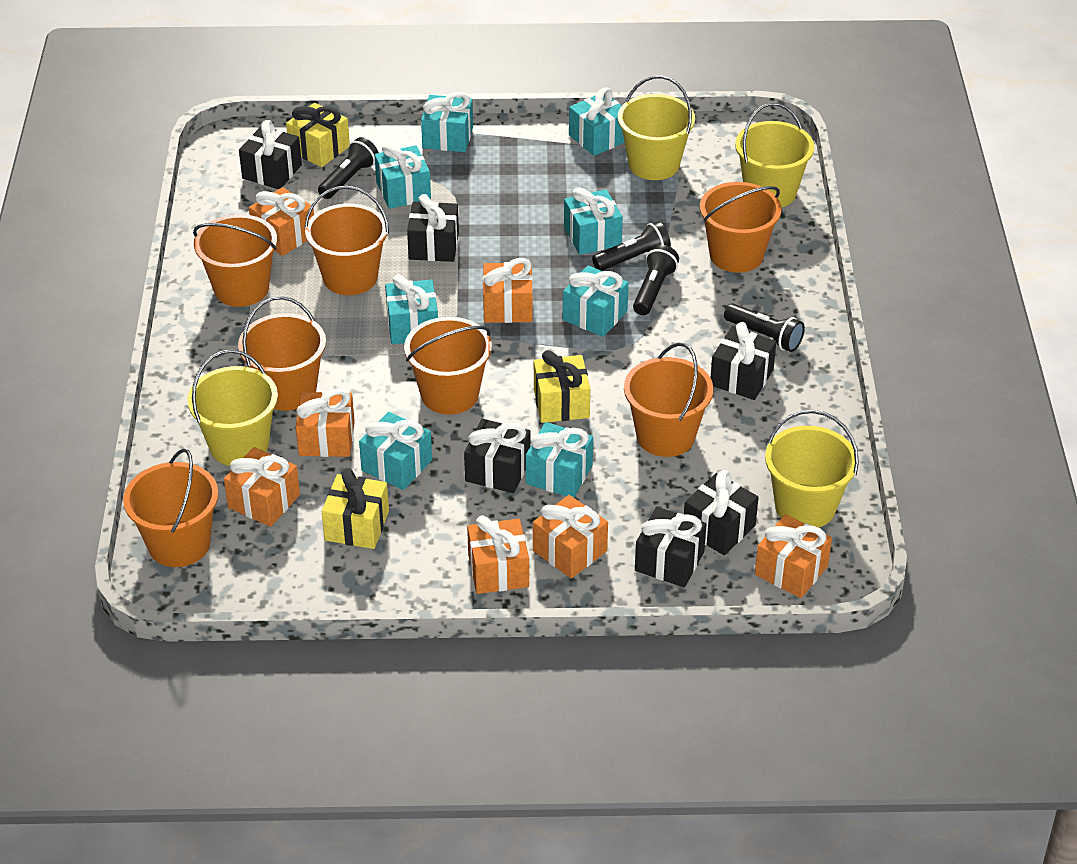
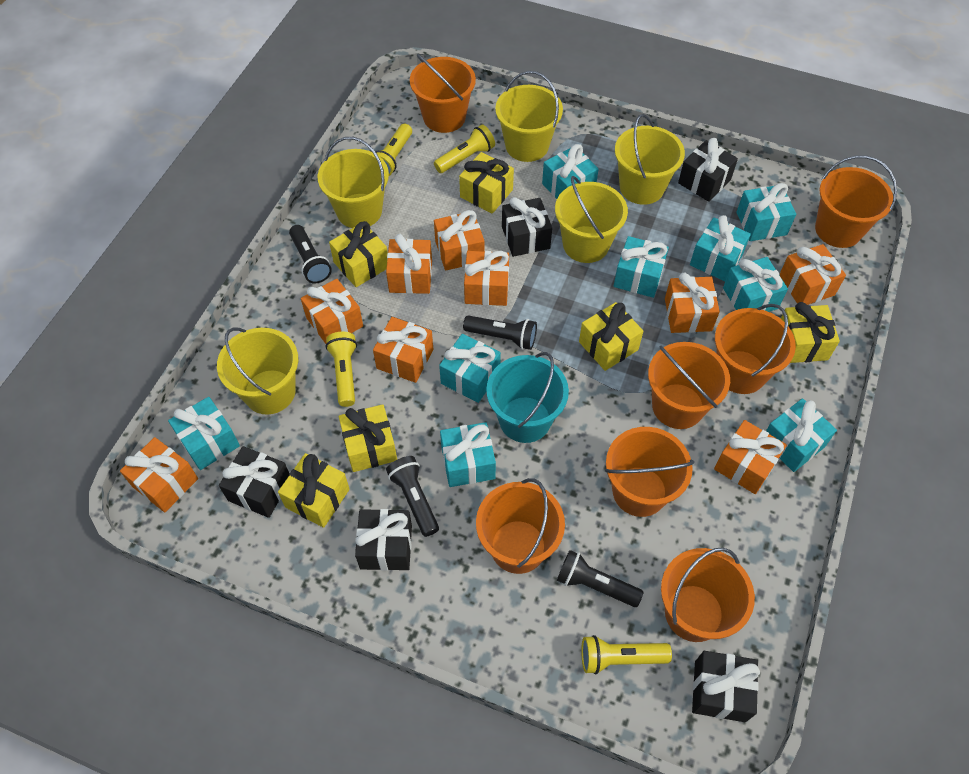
black gift: 6 -> 5
orange gift: 7 -> 9
turquoise bucket: 0 -> 1
turquoise gift: 8 -> 9
yellow bucket: 4 -> 5
yellow flashlight: 0 -> 4
yellow gift: 3 -> 6

